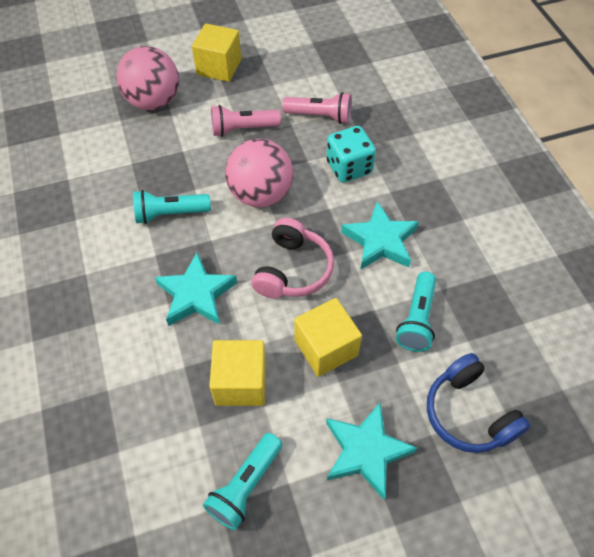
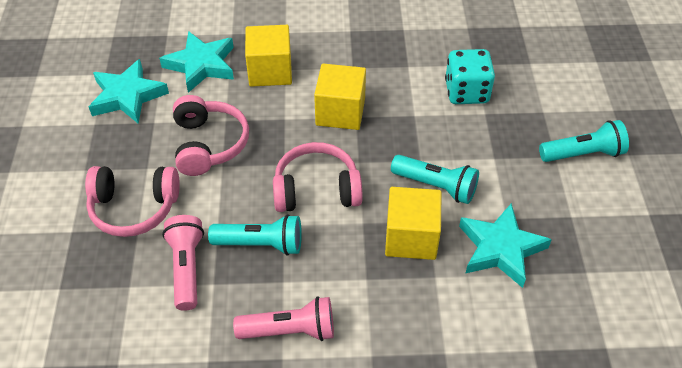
blue headphones: 1 -> 0
pink ball: 2 -> 0
pink headphones: 1 -> 3

